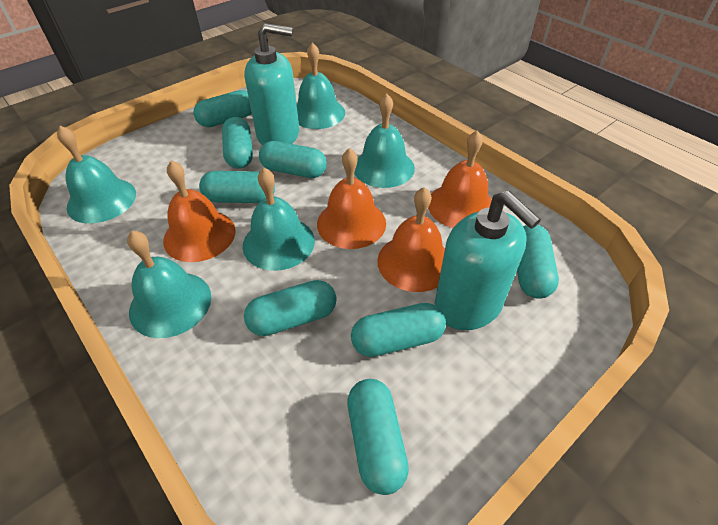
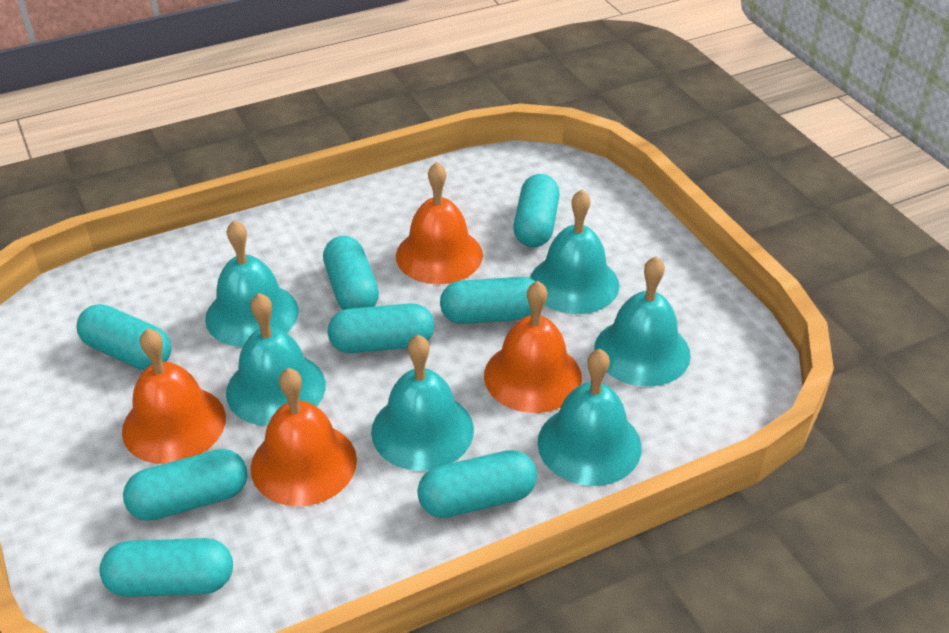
turquoise bell: 5 -> 6
turquoise soap dispenser: 2 -> 0

